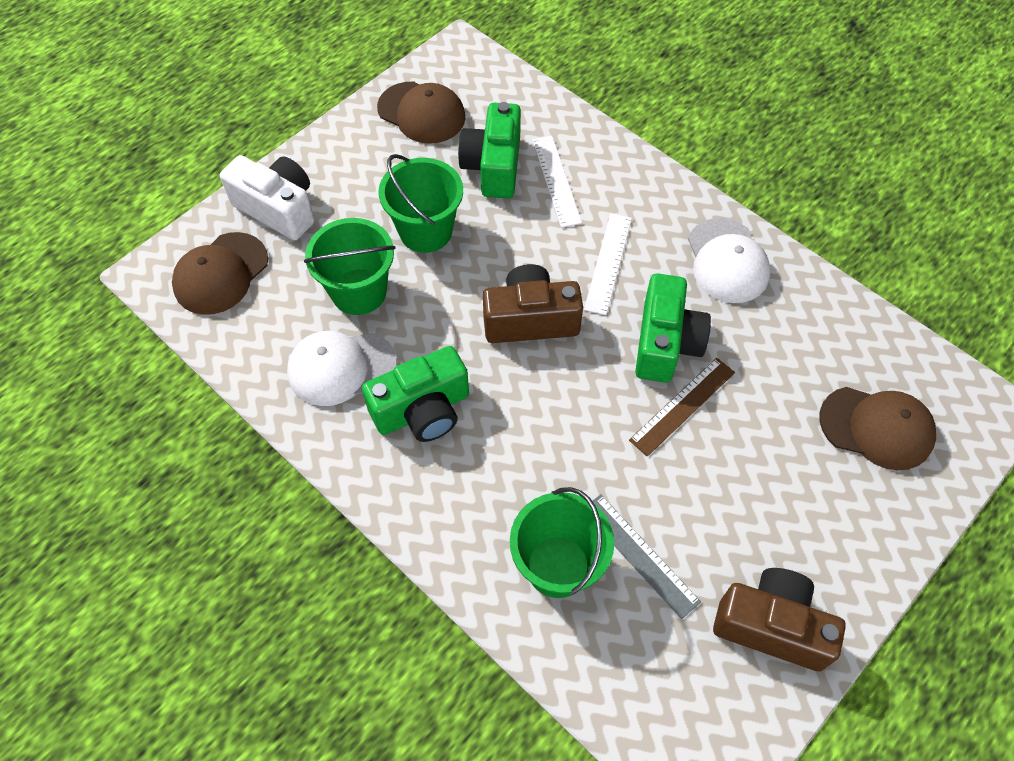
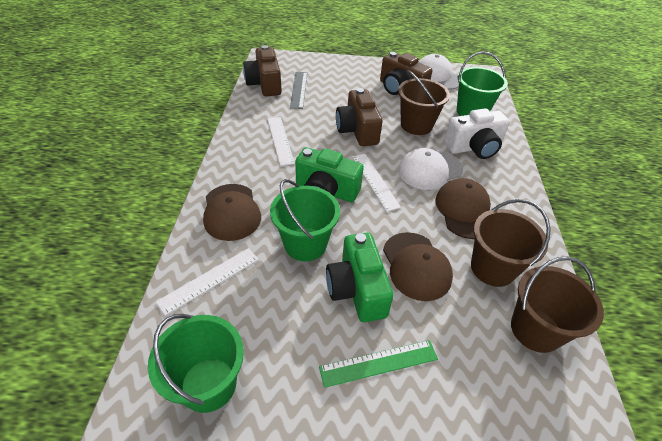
brown bucket: 0 -> 3
brown camera: 2 -> 3
brown ruler: 1 -> 0
green camera: 3 -> 2
green ruler: 0 -> 1
white ruler: 2 -> 3

